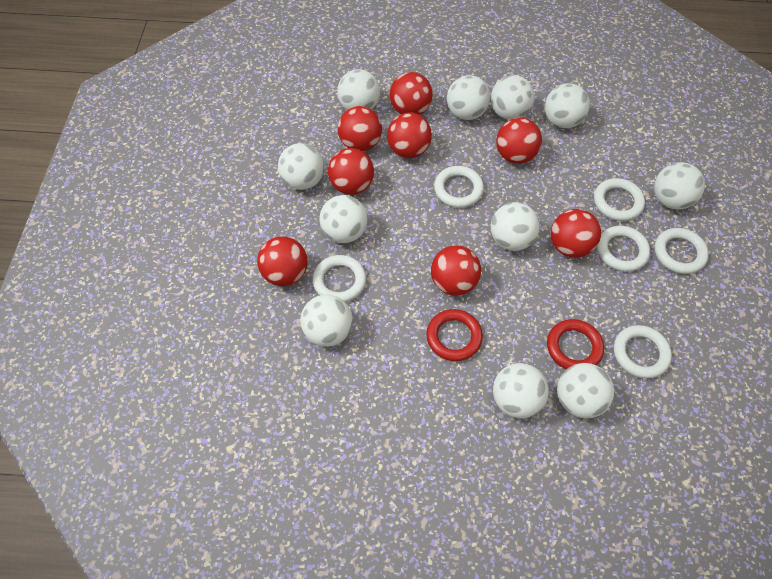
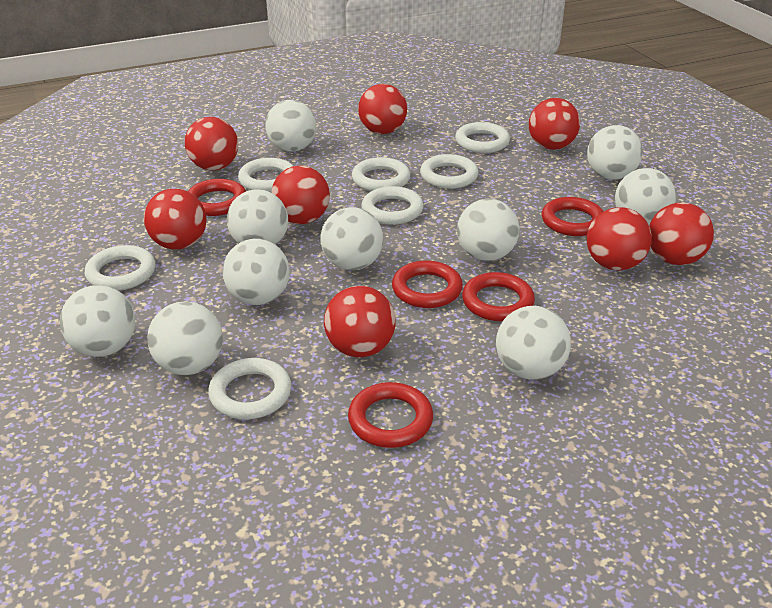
red ring: 2 -> 5
white ball: 11 -> 10
white ring: 6 -> 7

